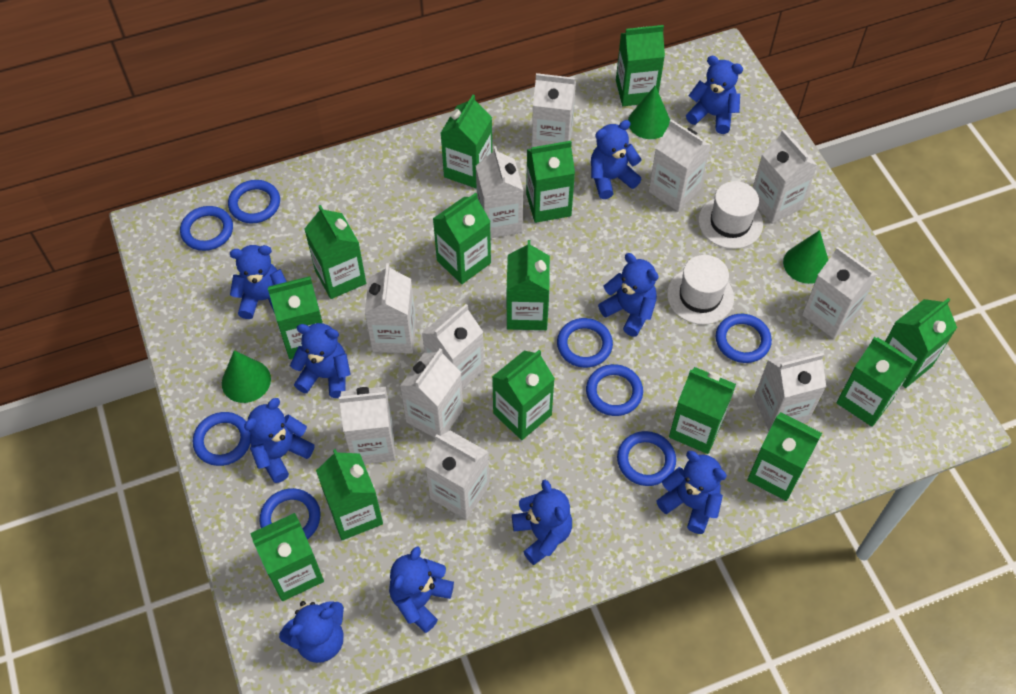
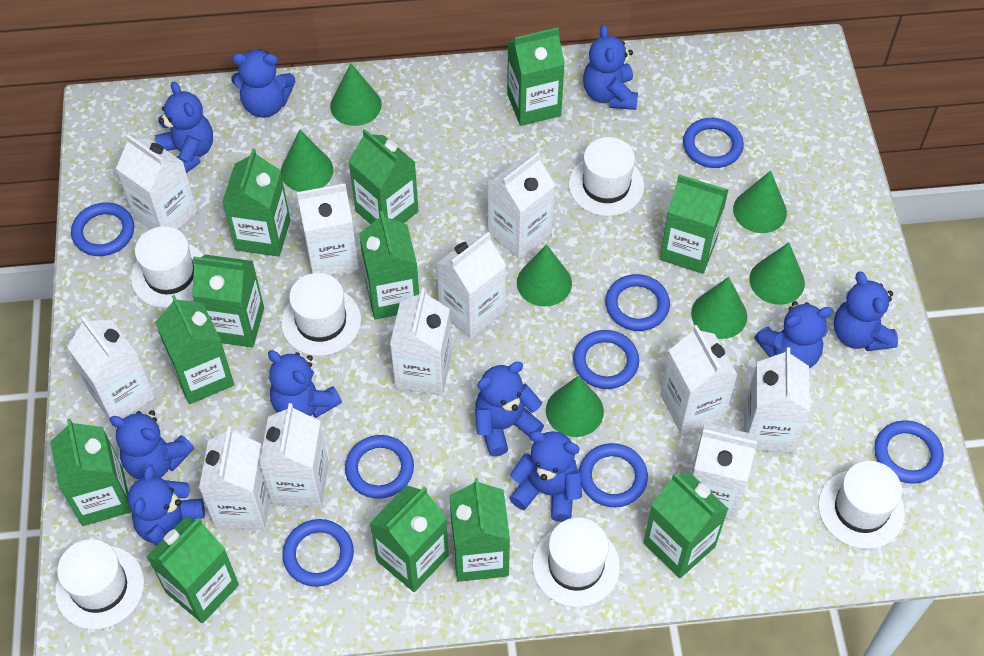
green carton: 14 -> 12
green cone: 3 -> 7
white hat: 2 -> 6

